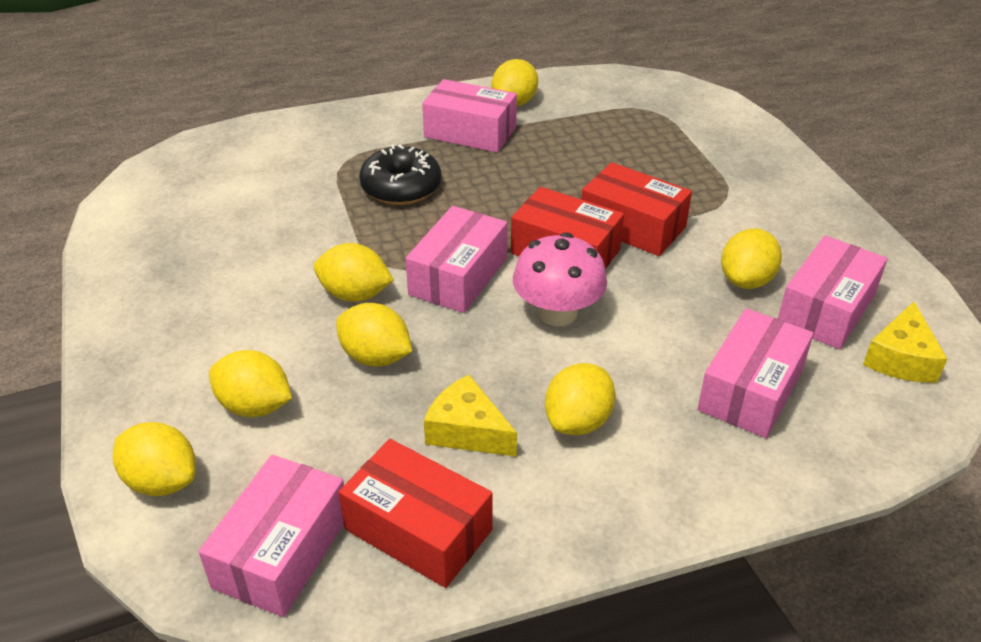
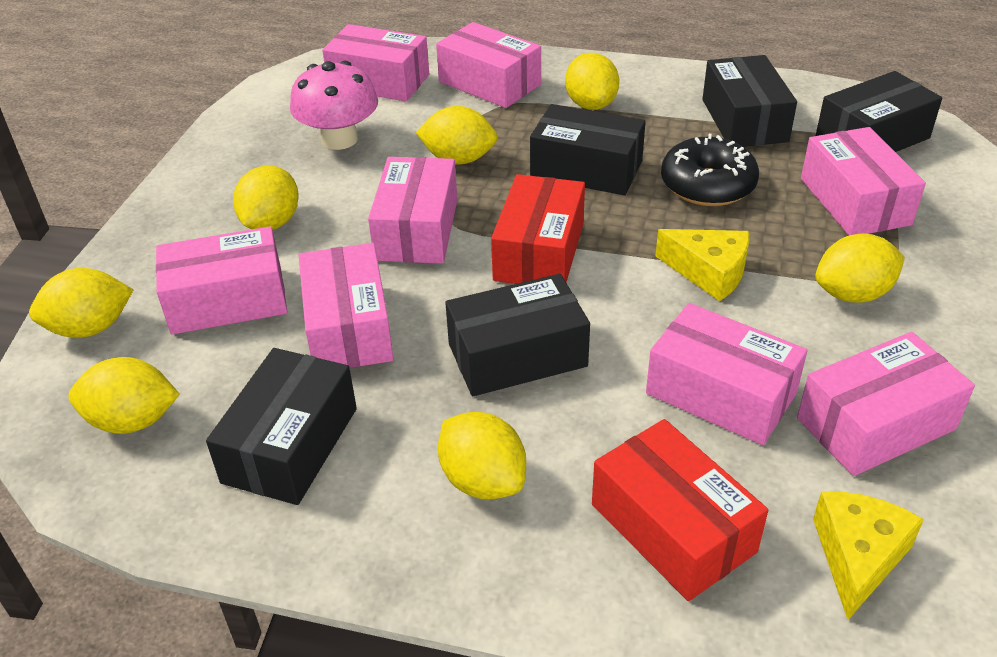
black box: 0 -> 5
pink box: 5 -> 8
red box: 3 -> 2

